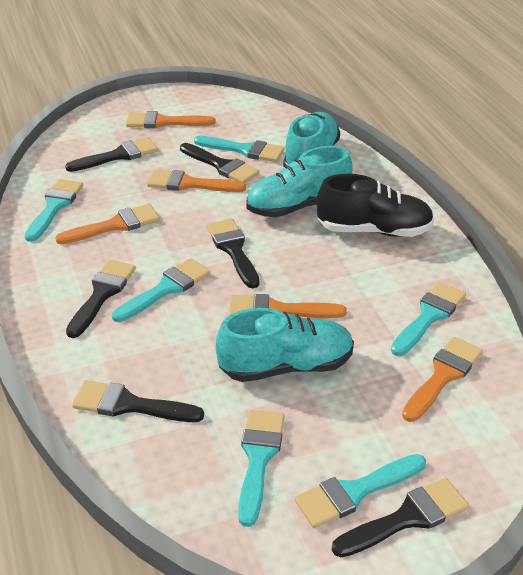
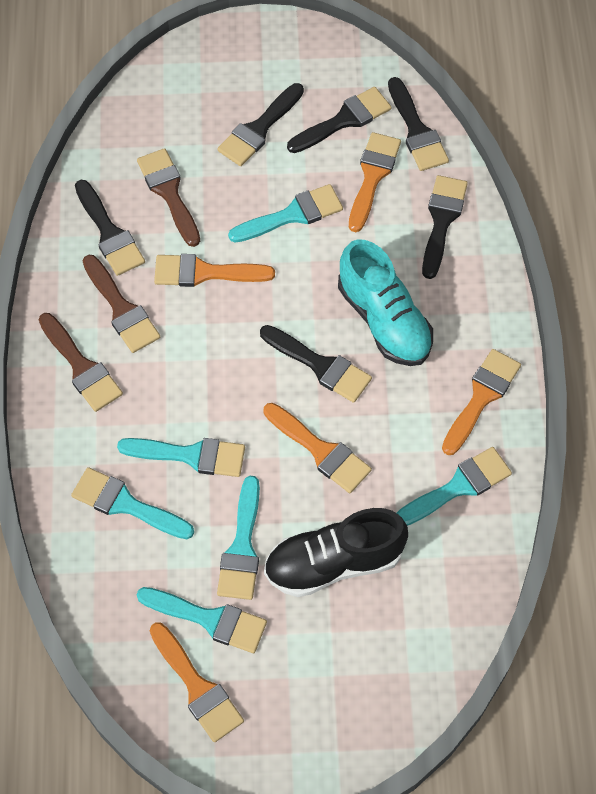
brown brush: 0 -> 3
turquoise shoe: 3 -> 1

